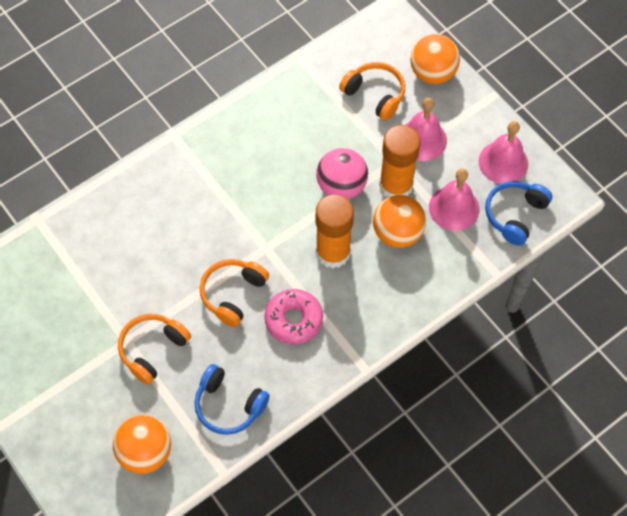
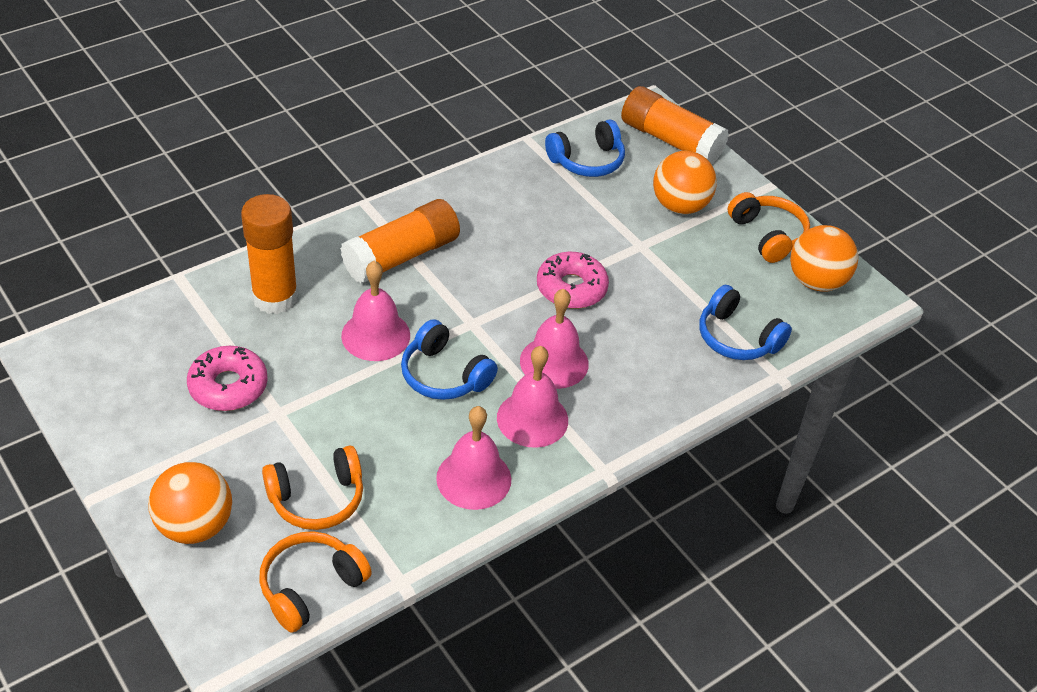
blue headphones: 2 -> 3
orange glue stick: 2 -> 3
pink ball: 1 -> 0
pink bell: 3 -> 4
pink donut: 1 -> 2

